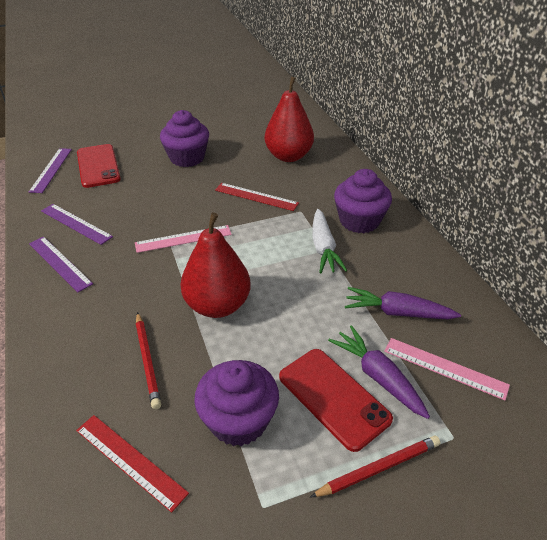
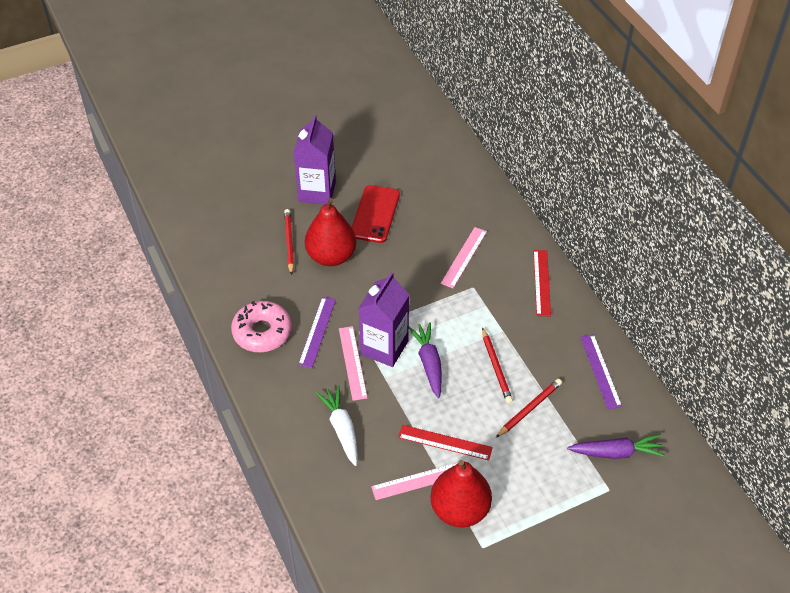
pink donut: 0 -> 1
pink ruler: 2 -> 3
purple carton: 0 -> 2
purple cupcake: 3 -> 0
purple ruler: 3 -> 2
red pencil: 2 -> 3
red phone: 2 -> 1

